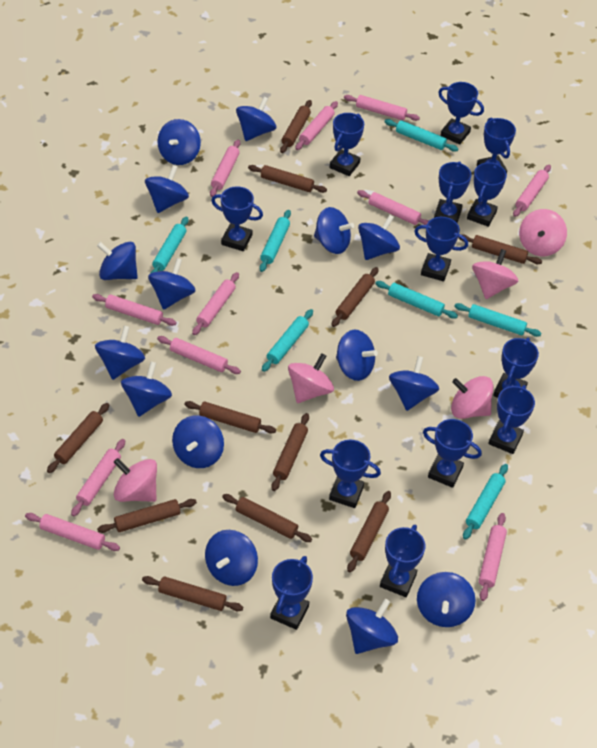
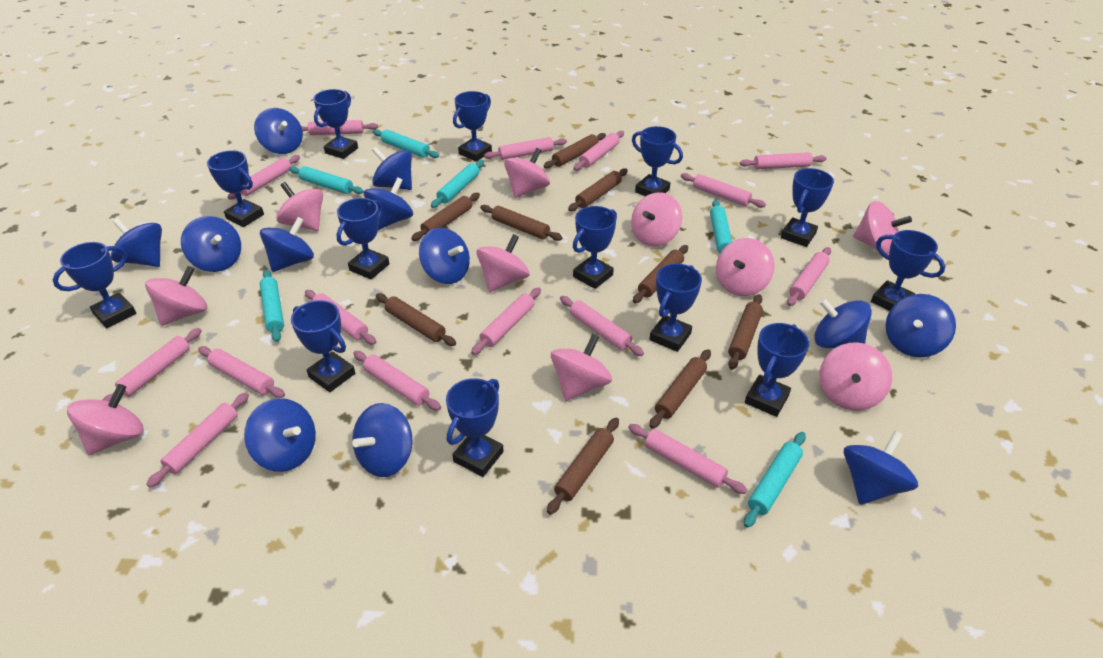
blue spinning top: 15 -> 12
brown rolling pin: 11 -> 9
pink rolling pin: 11 -> 15
pink spinning top: 5 -> 10
turquoise rolling pin: 7 -> 6

